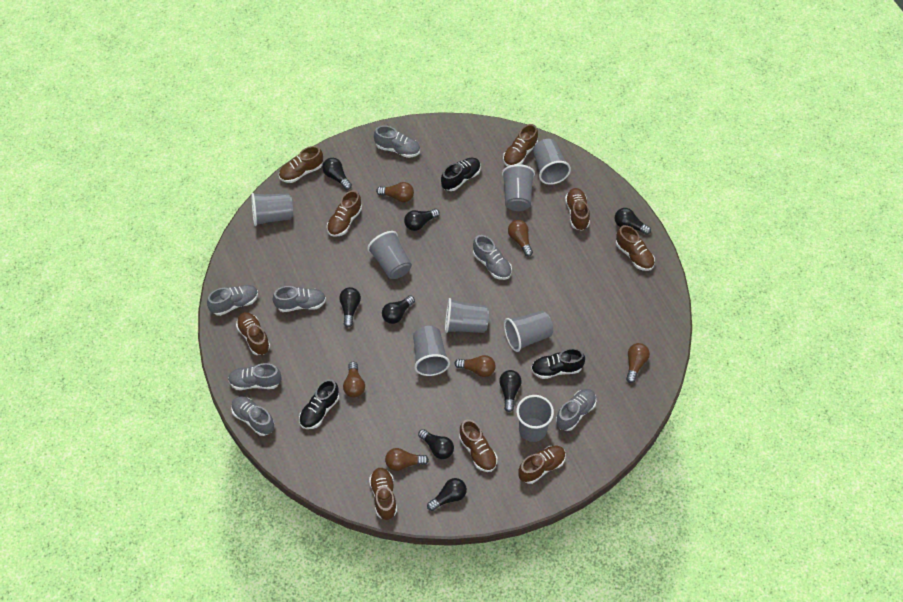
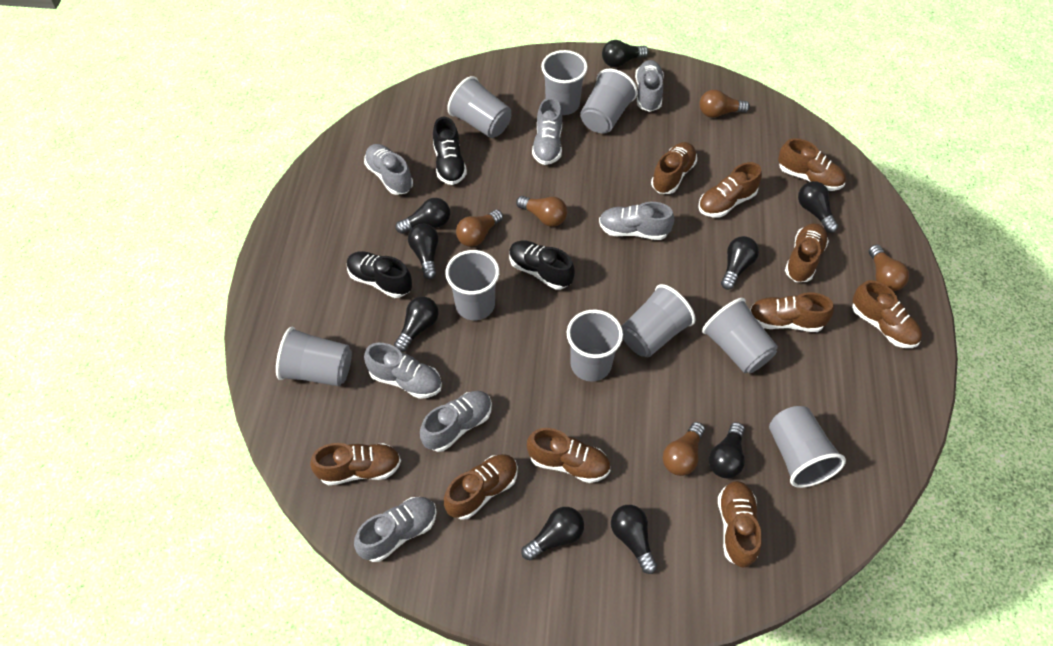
black light bulb: 8 -> 9
brown light bulb: 6 -> 5
brown shoe: 9 -> 10
grey cup: 8 -> 9

